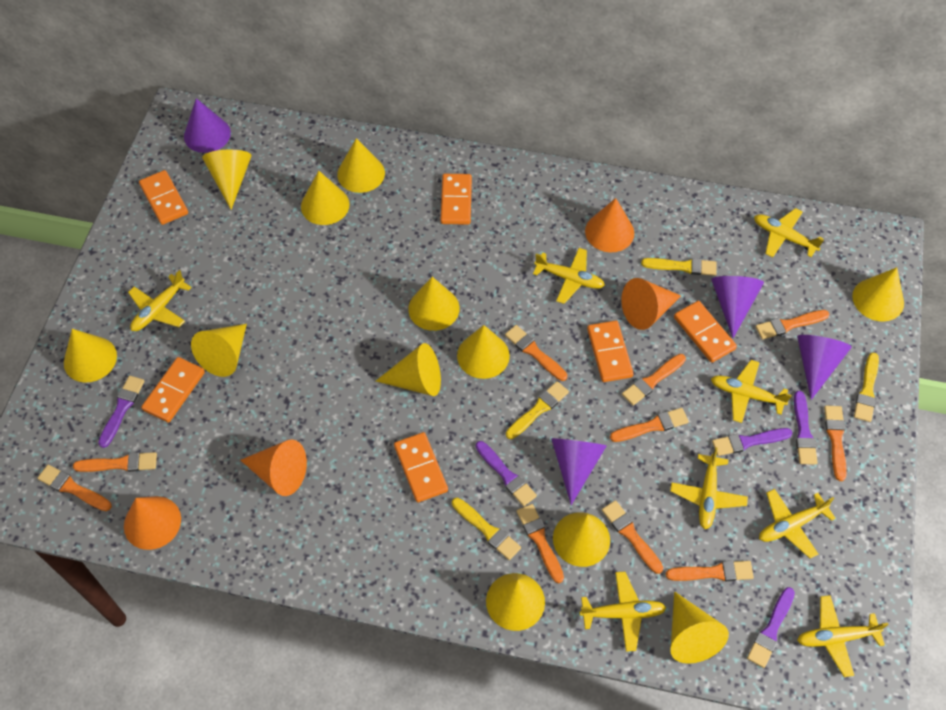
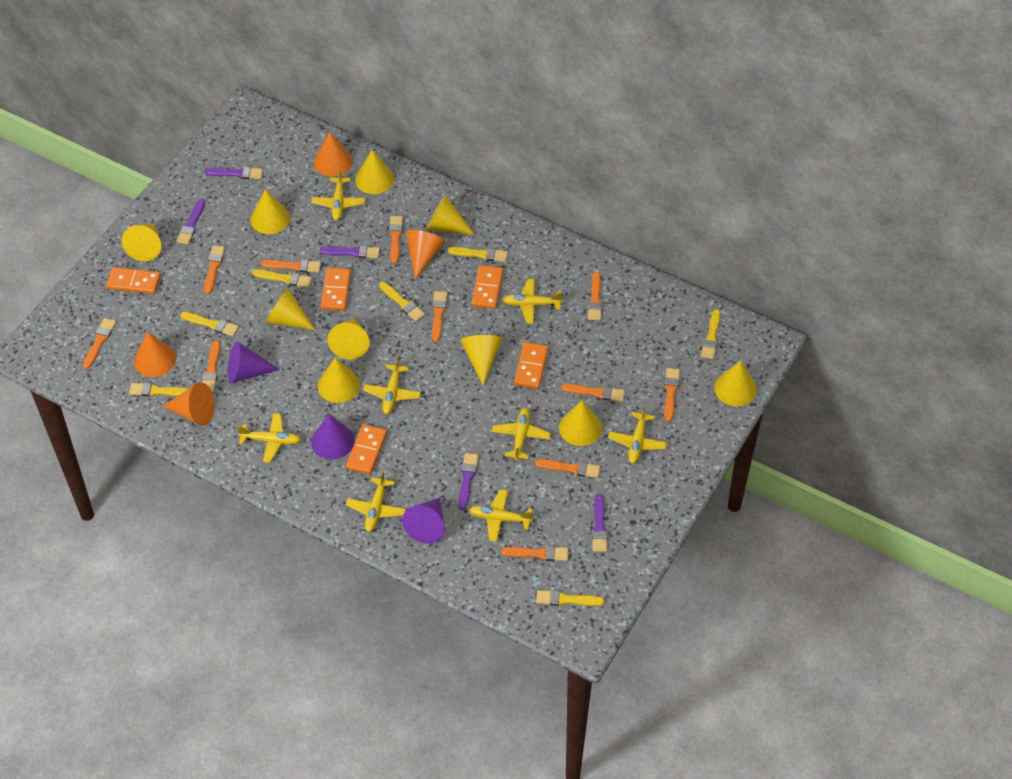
orange brush: 10 -> 11
orange domino: 6 -> 5
purple cone: 4 -> 3
yellow brush: 4 -> 7
yellow cone: 12 -> 10

